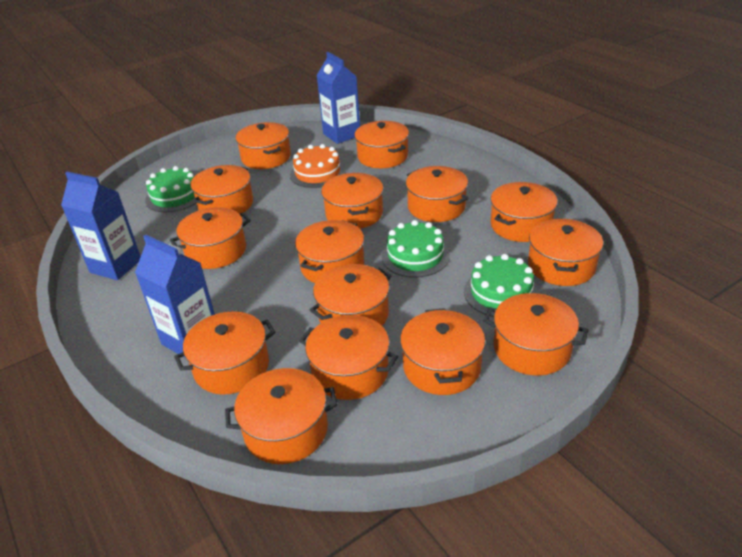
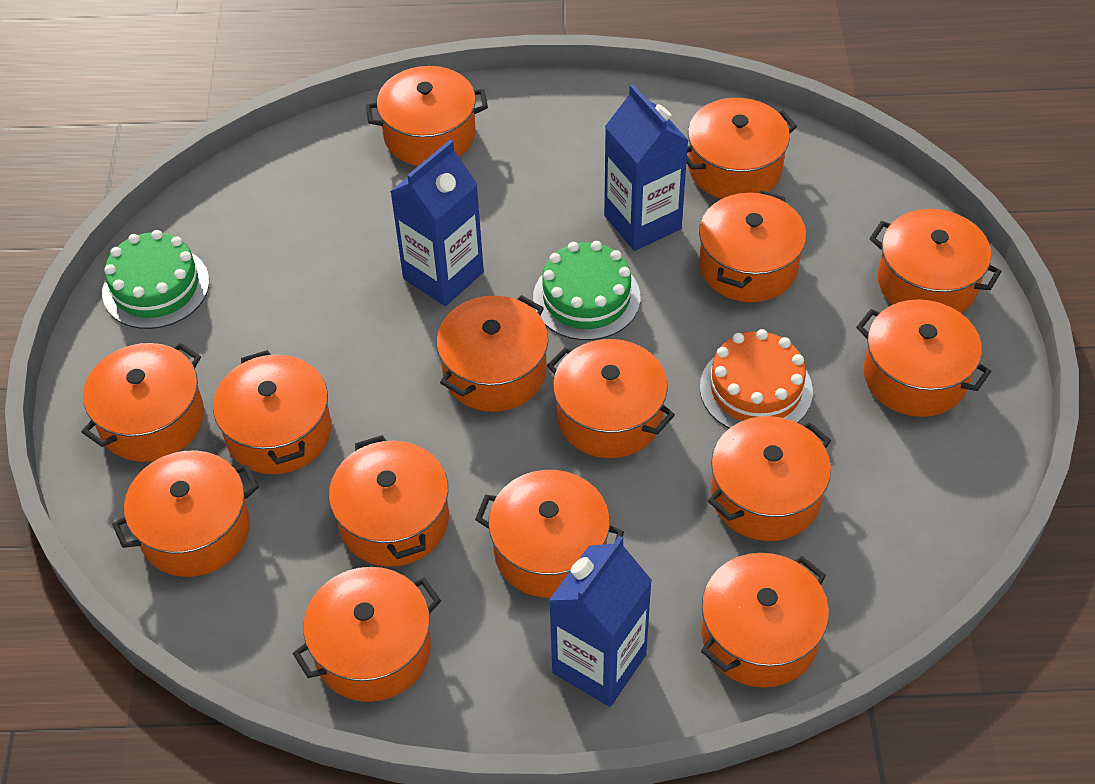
green cake: 3 -> 2

